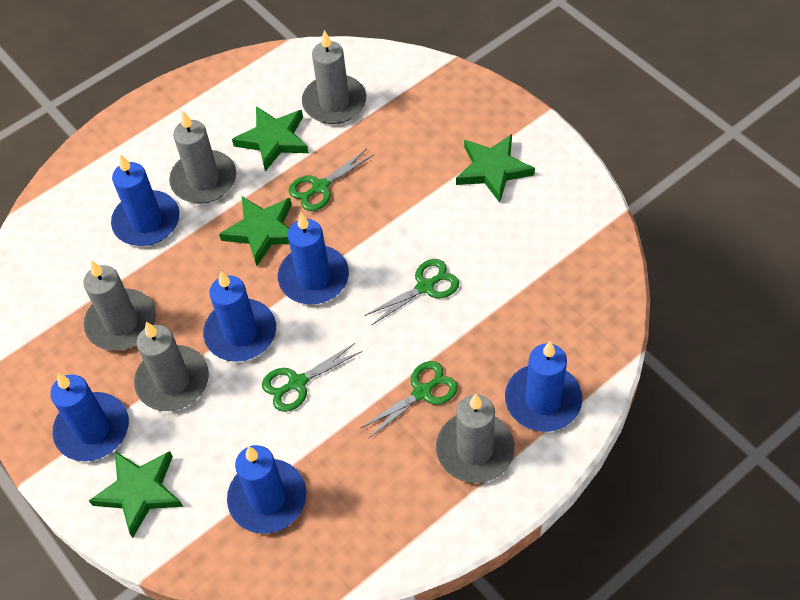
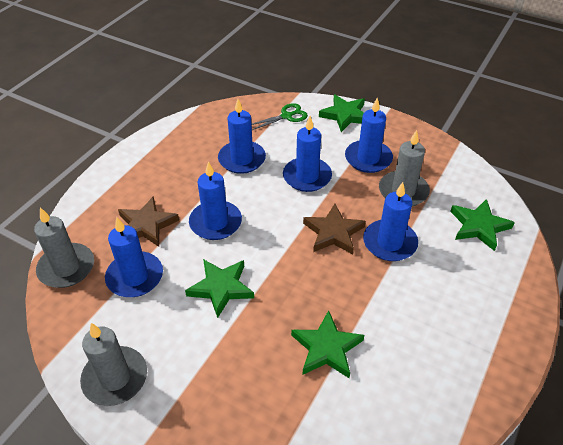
brown star: 0 -> 2
green scissors: 4 -> 1
grey candle: 5 -> 3

